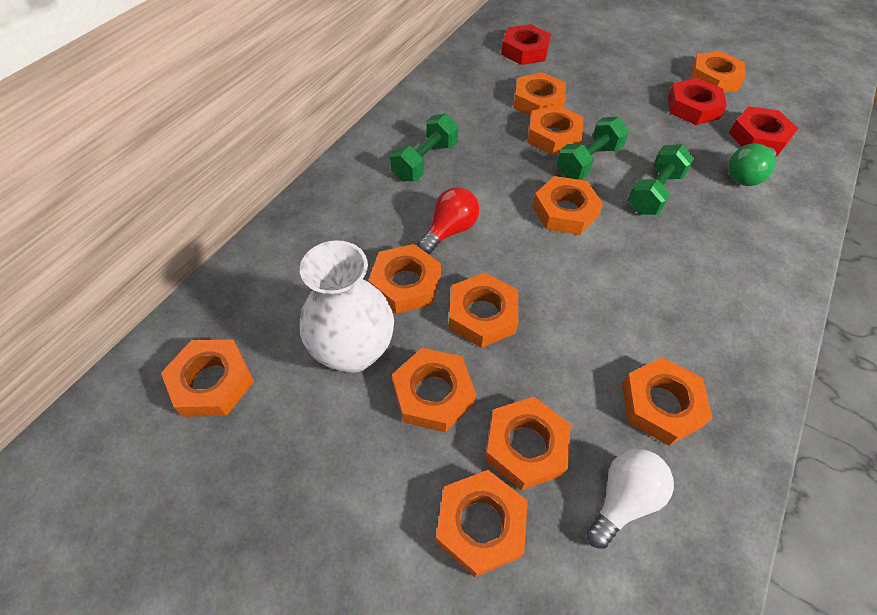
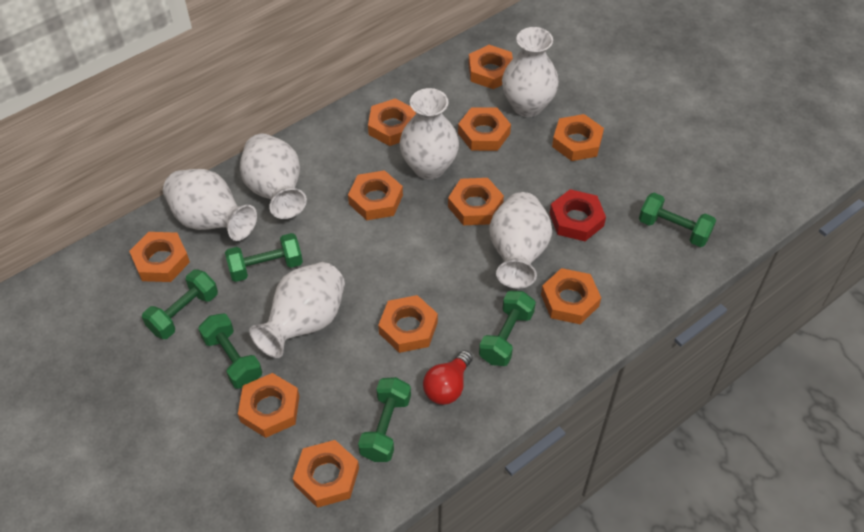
green dumbbell: 3 -> 6
green light bulb: 1 -> 0
red nut: 3 -> 1
white light bulb: 1 -> 0
white vase: 1 -> 6

